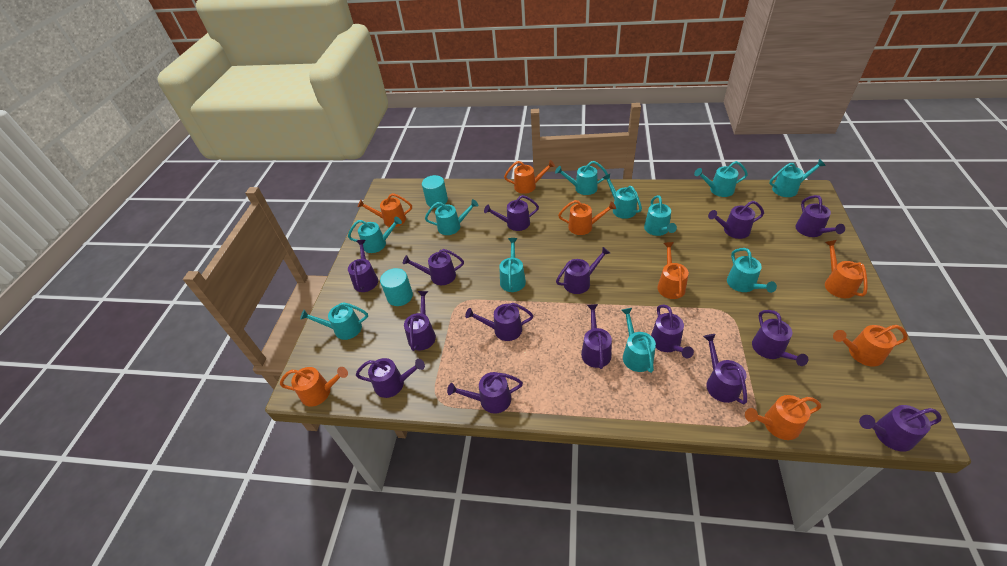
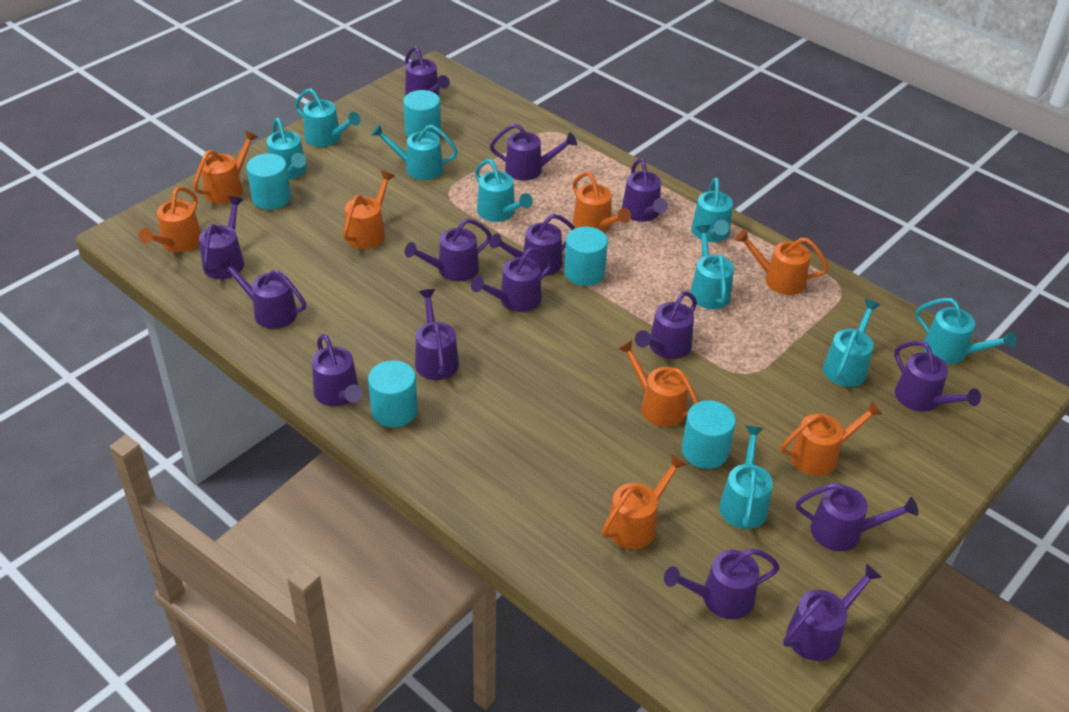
turquoise cylinder: 2 -> 5
turquoise watering can: 11 -> 9

